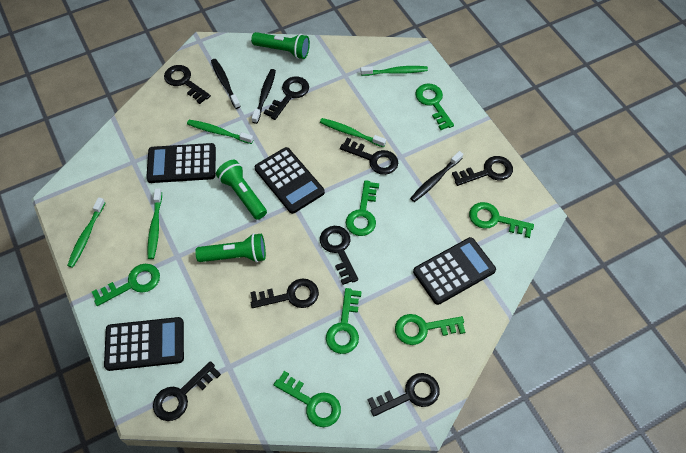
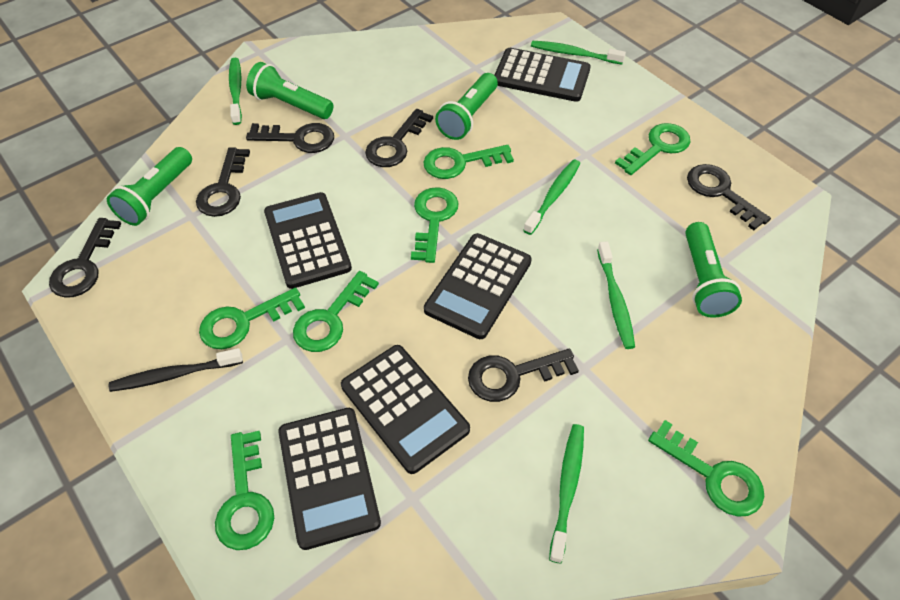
black calculator: 4 -> 5
black key: 8 -> 6
black toothbrush: 3 -> 1
green flashlight: 3 -> 4

